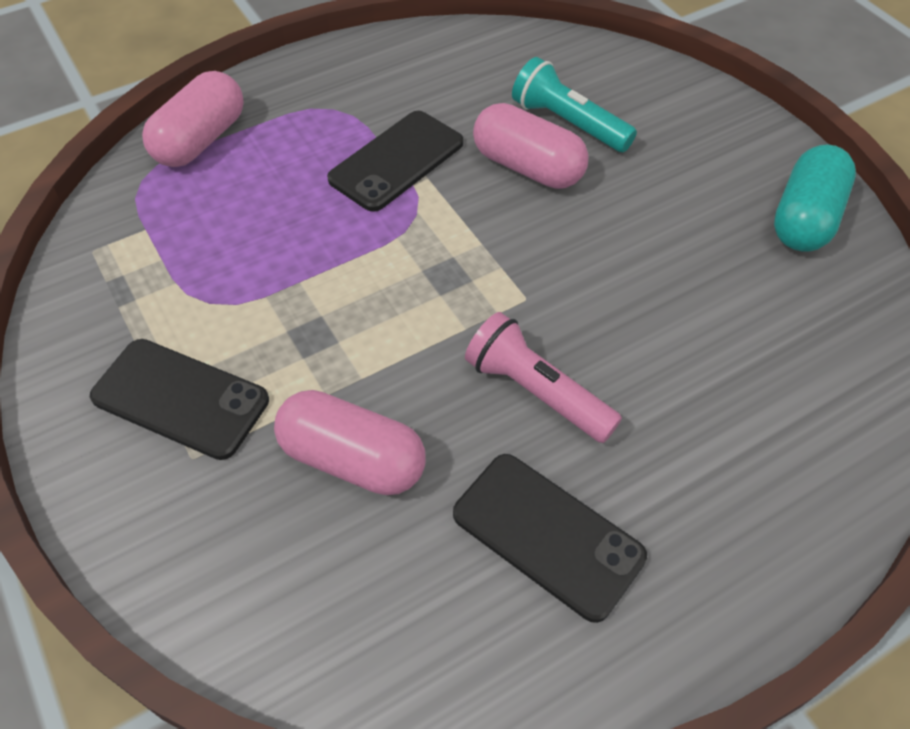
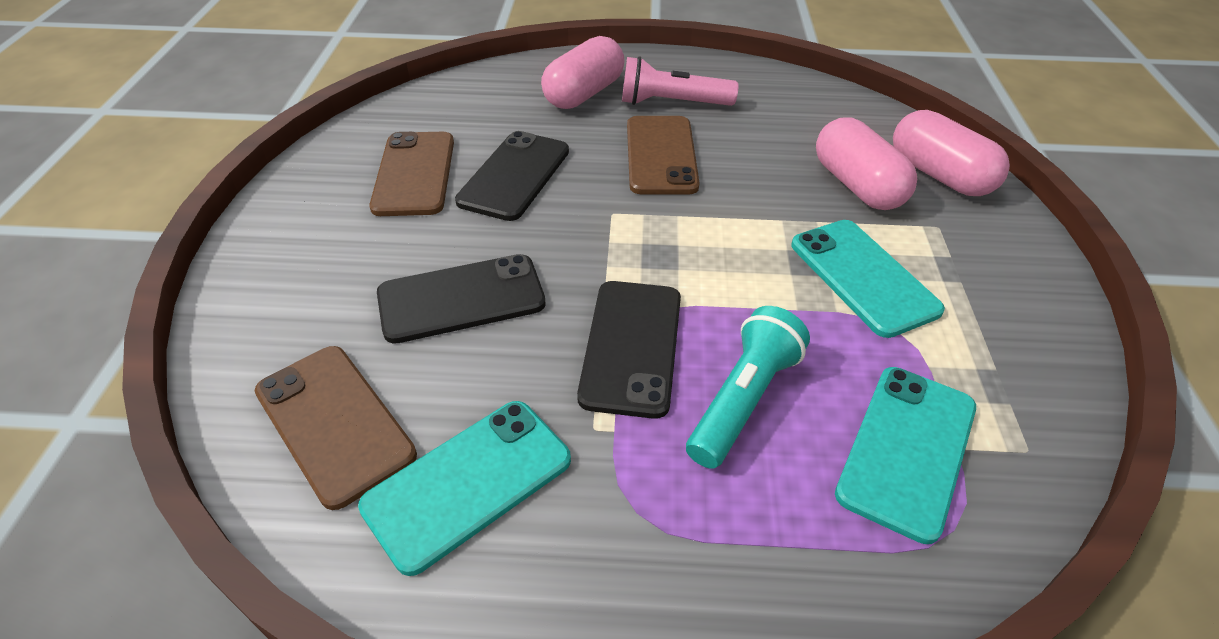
brown phone: 0 -> 3
turquoise capsule: 1 -> 0
turquoise phone: 0 -> 3

